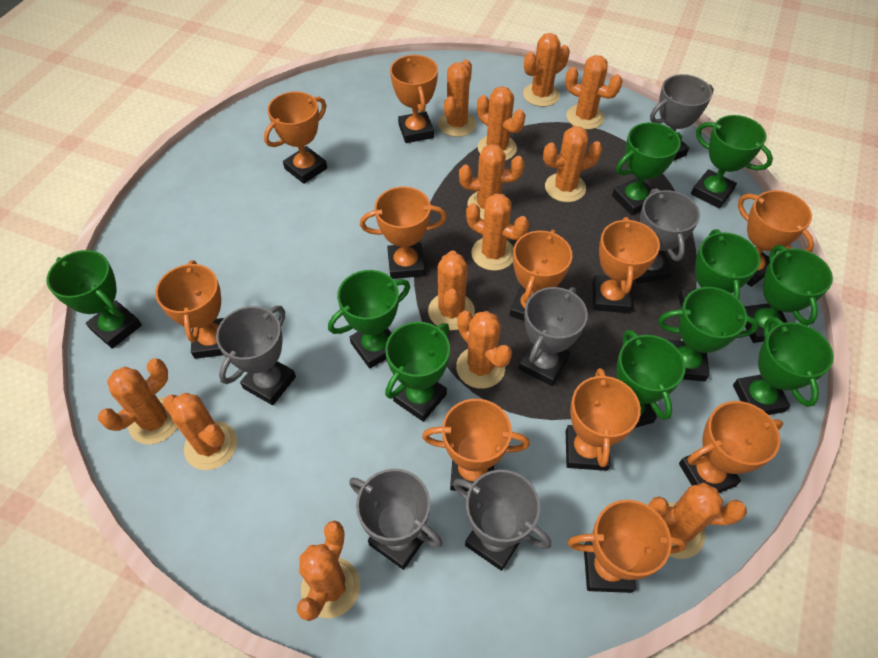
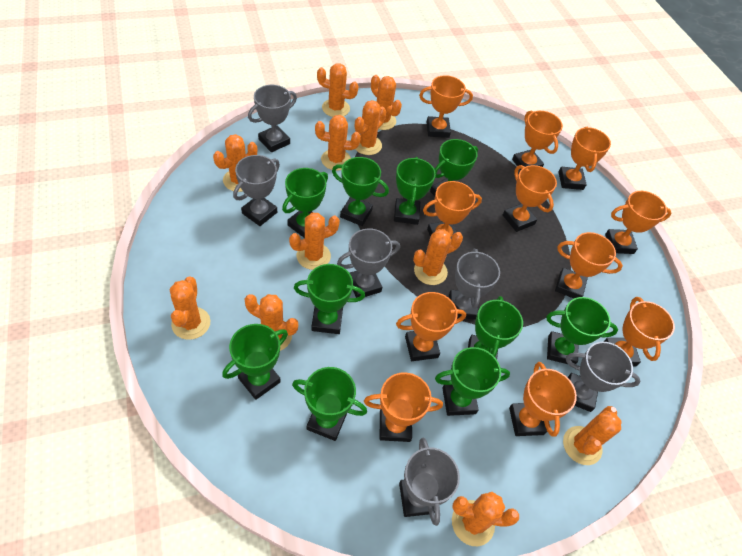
orange cactus: 13 -> 11

